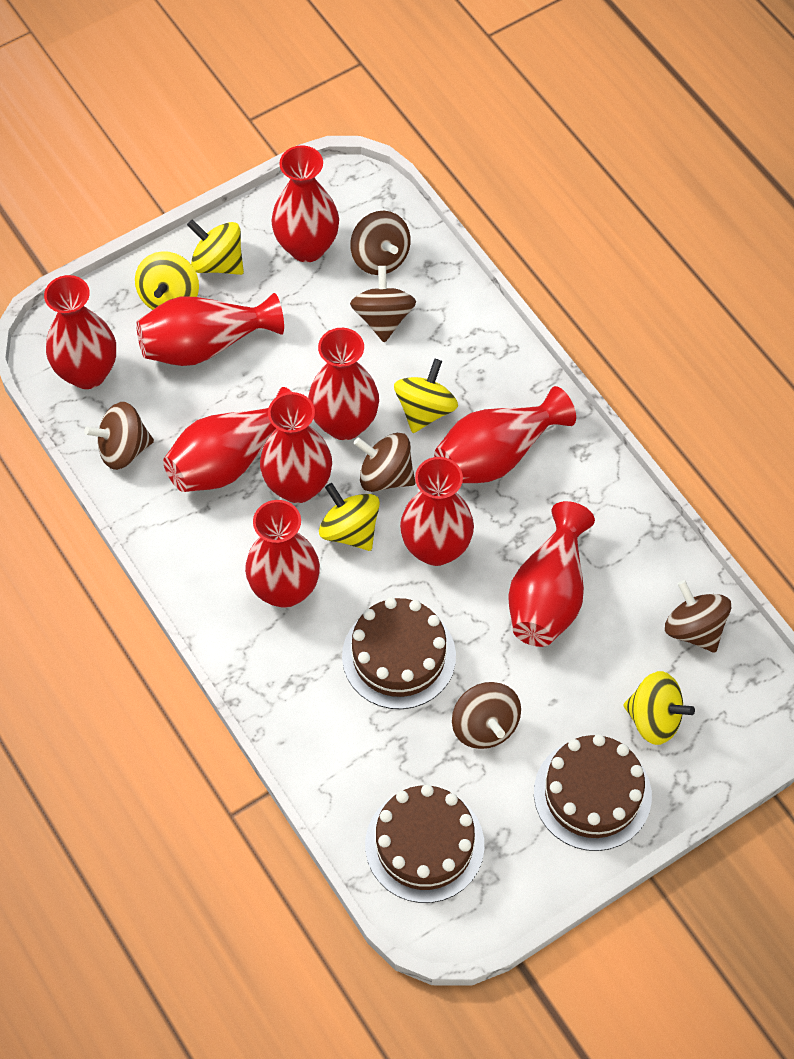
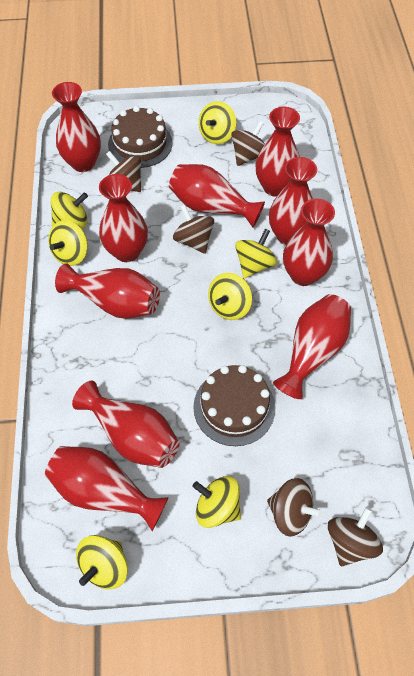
brown cake: 3 -> 2
brown spinning top: 6 -> 5
yellow spinning top: 5 -> 7

